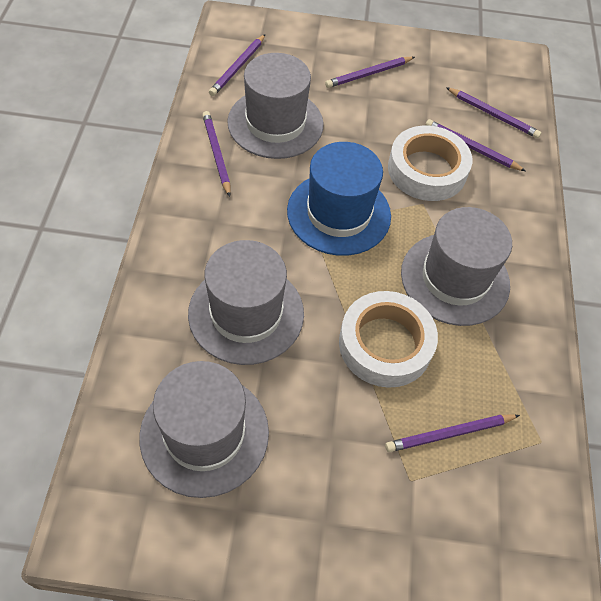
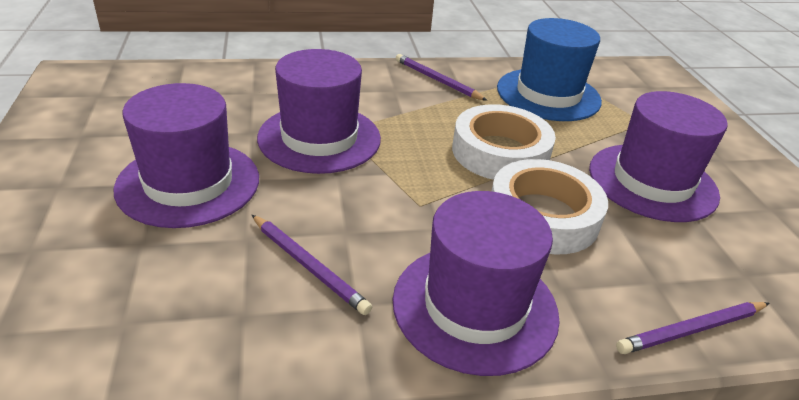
grey hat: 4 -> 0
purple hat: 0 -> 4
purple pencil: 6 -> 3

